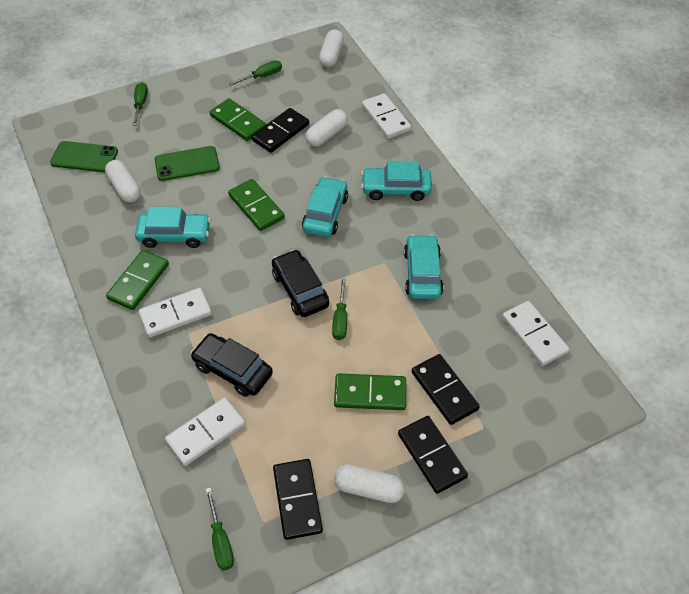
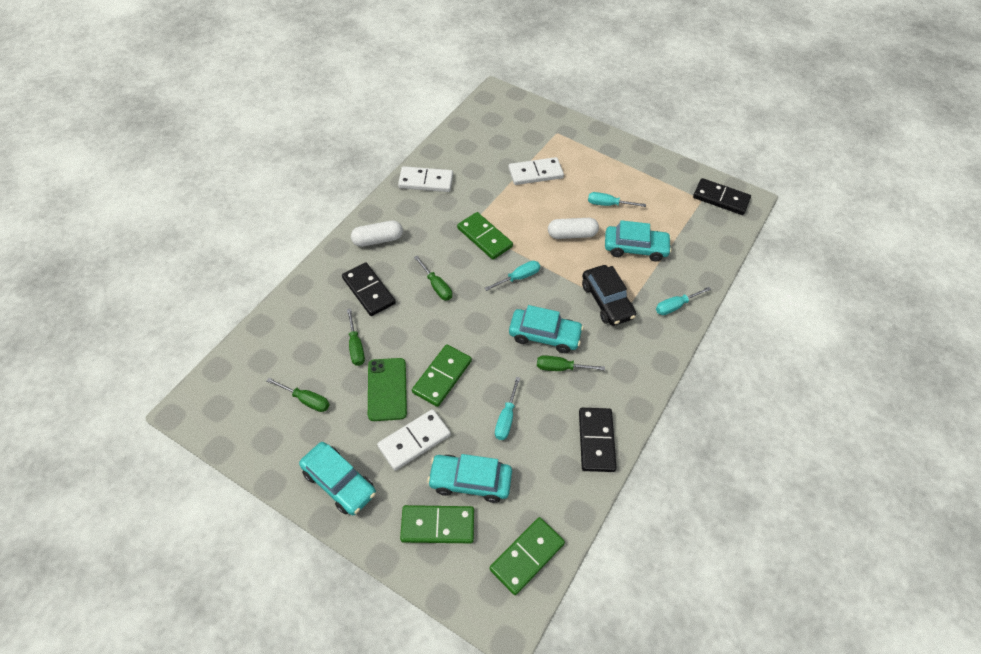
black car: 2 -> 1
black domino: 4 -> 3
green phone: 2 -> 1
turquoise screwdriver: 0 -> 4
white capsule: 4 -> 2
white domino: 4 -> 3

